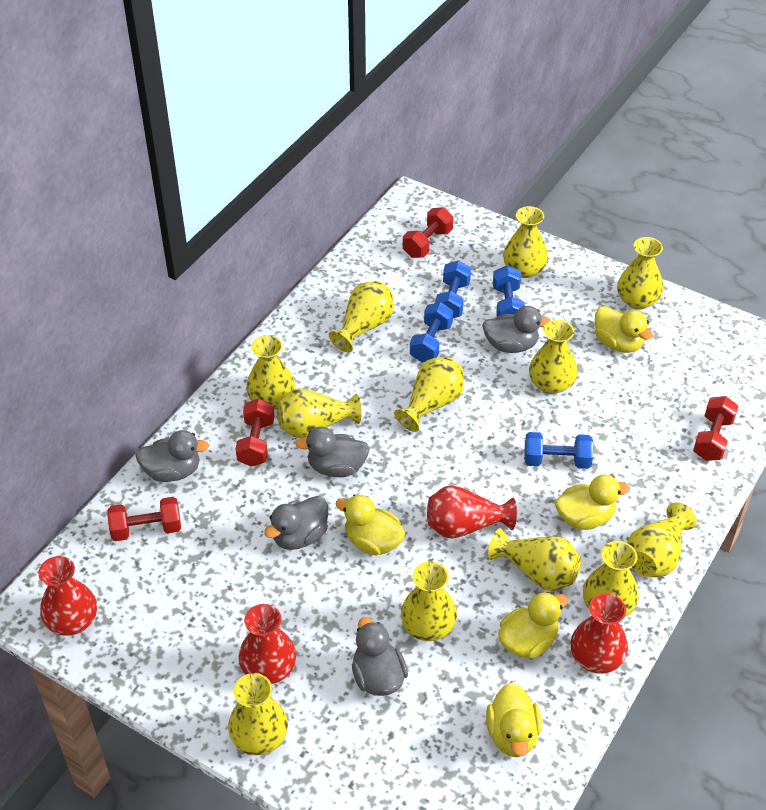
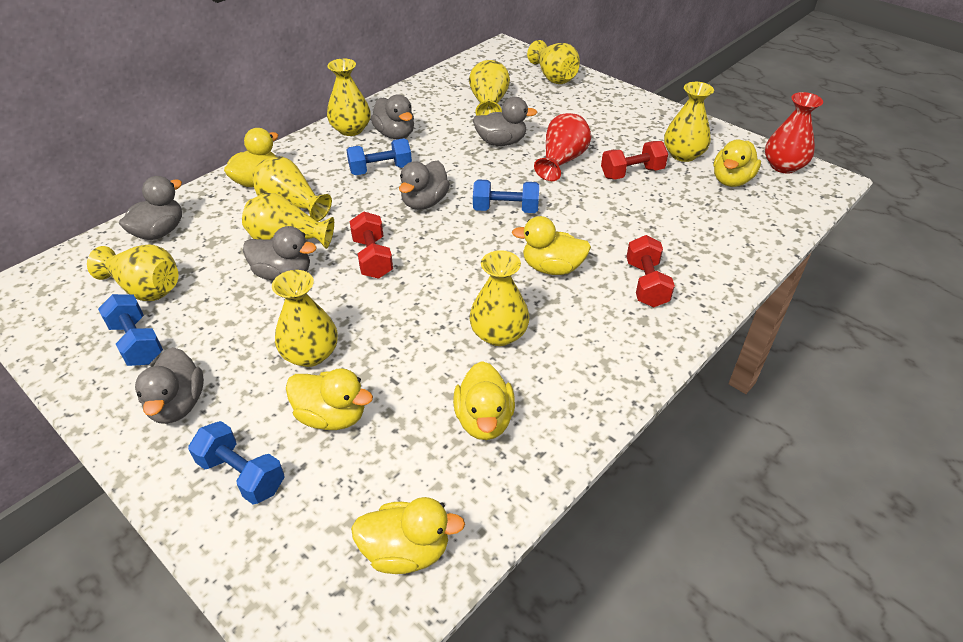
grey duck: 5 -> 6
red dumbbell: 4 -> 3
red vase: 4 -> 2
yellow duck: 5 -> 6
yellow vase: 12 -> 9

